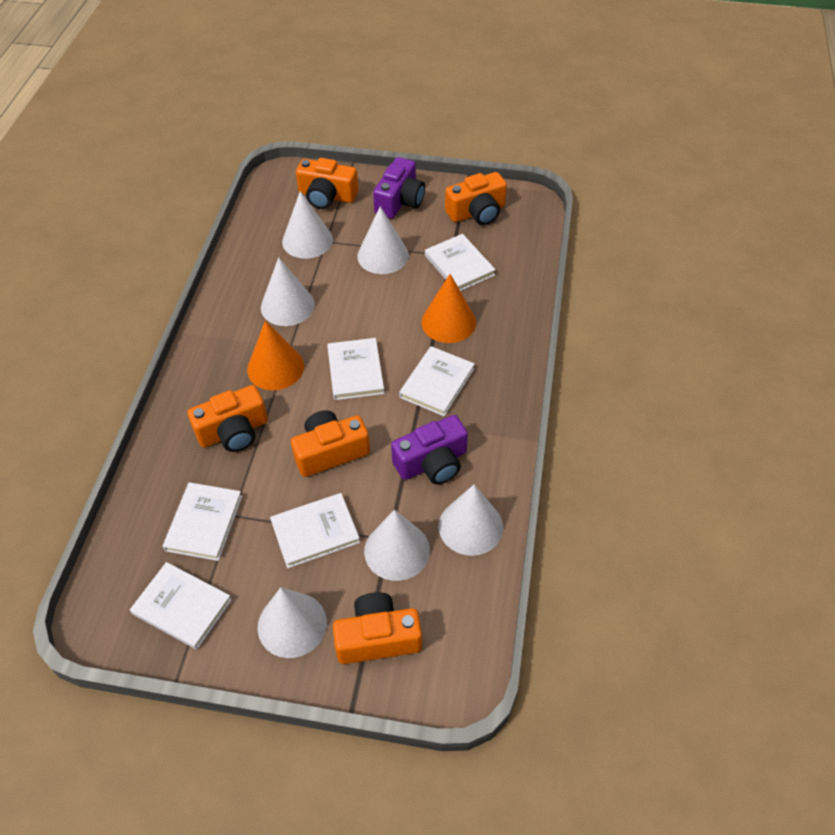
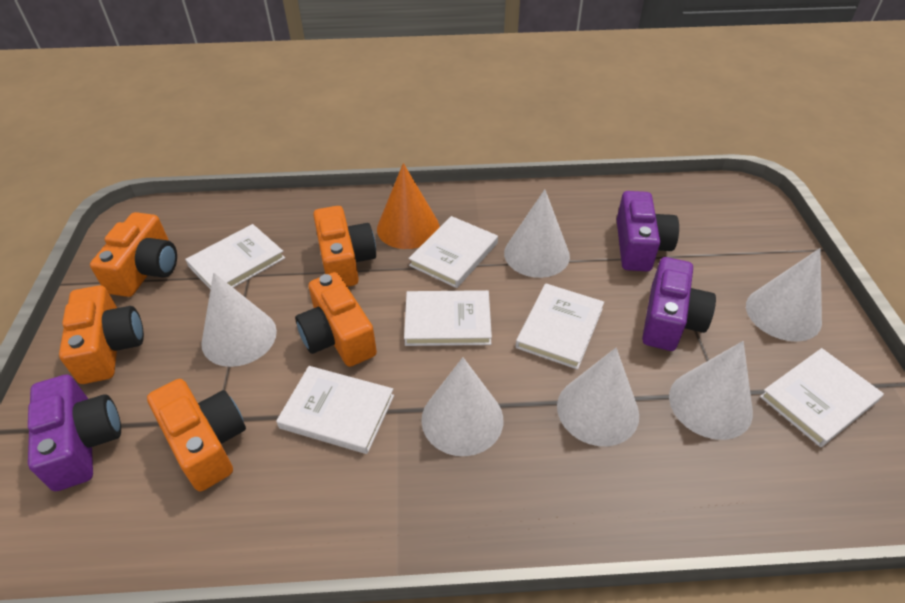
orange cone: 2 -> 1
purple camera: 2 -> 3

